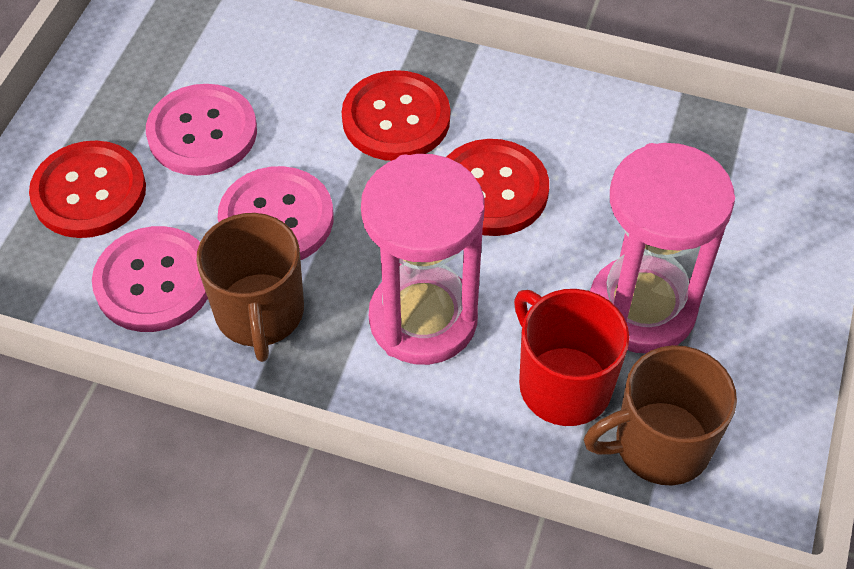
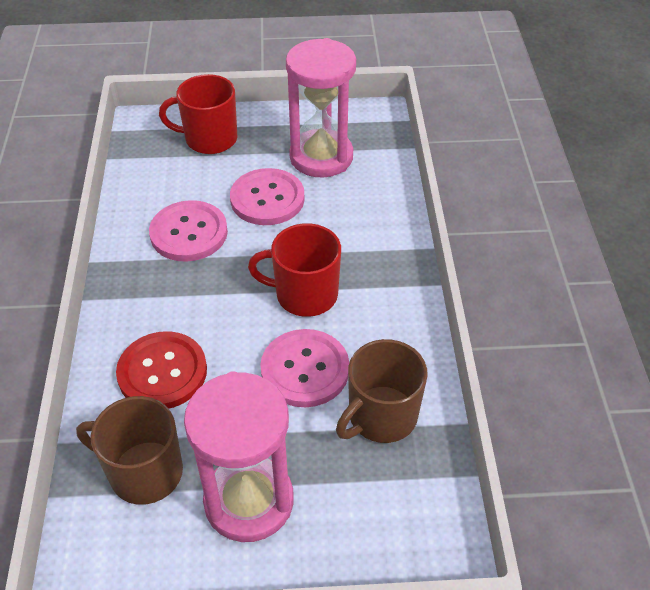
red button: 3 -> 1
red mug: 1 -> 2

